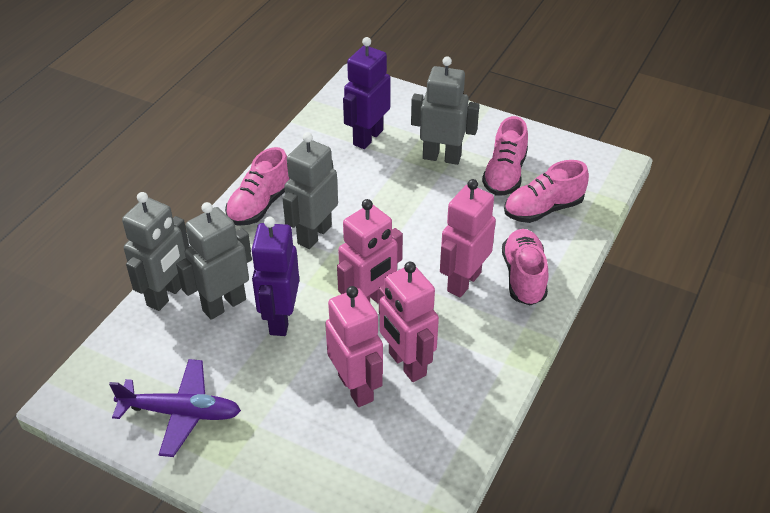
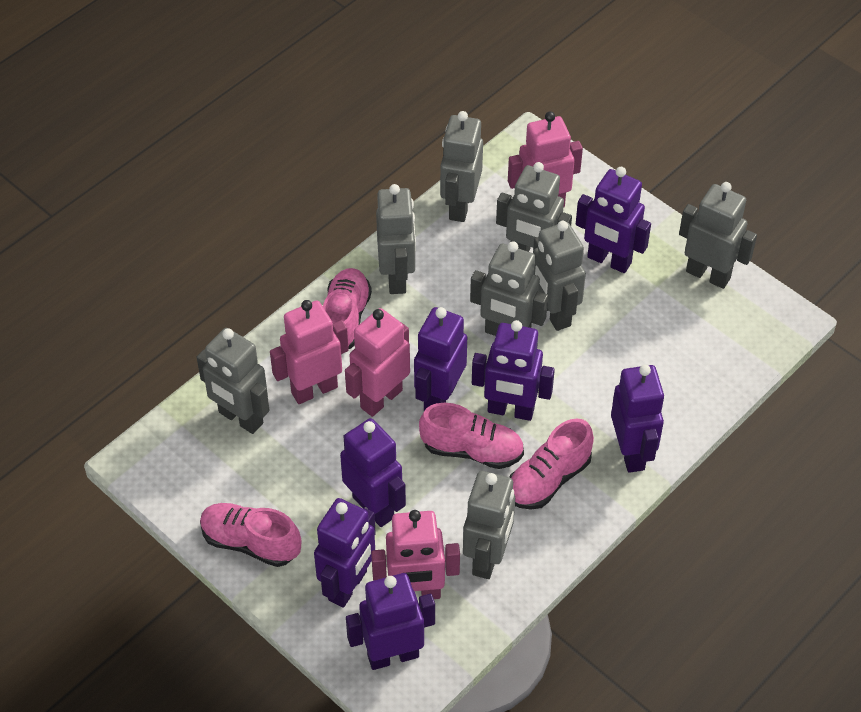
grey robot: 4 -> 8
purple plane: 1 -> 0
purple robot: 2 -> 7

